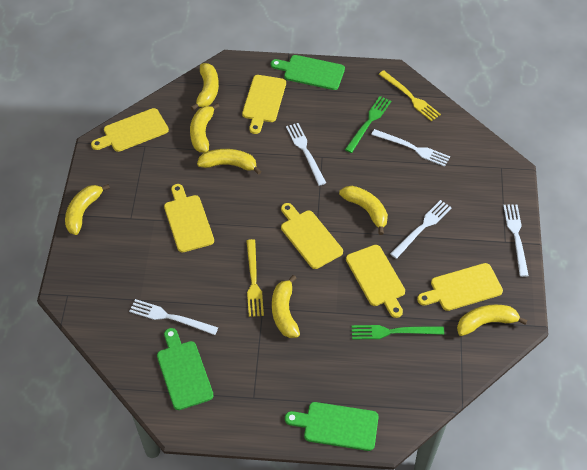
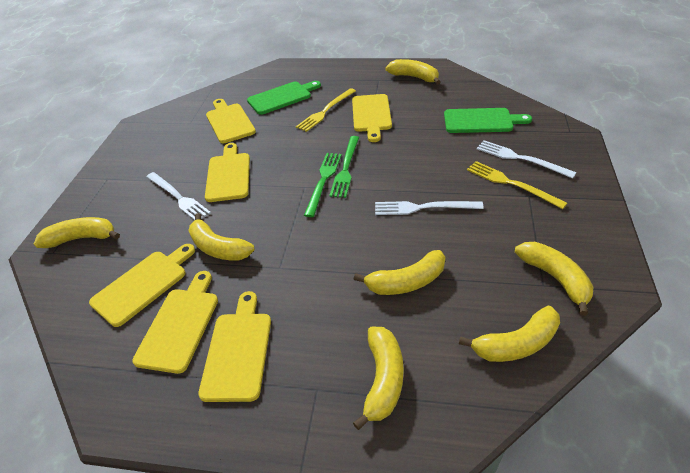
green cutting board: 3 -> 2
white fork: 5 -> 3

